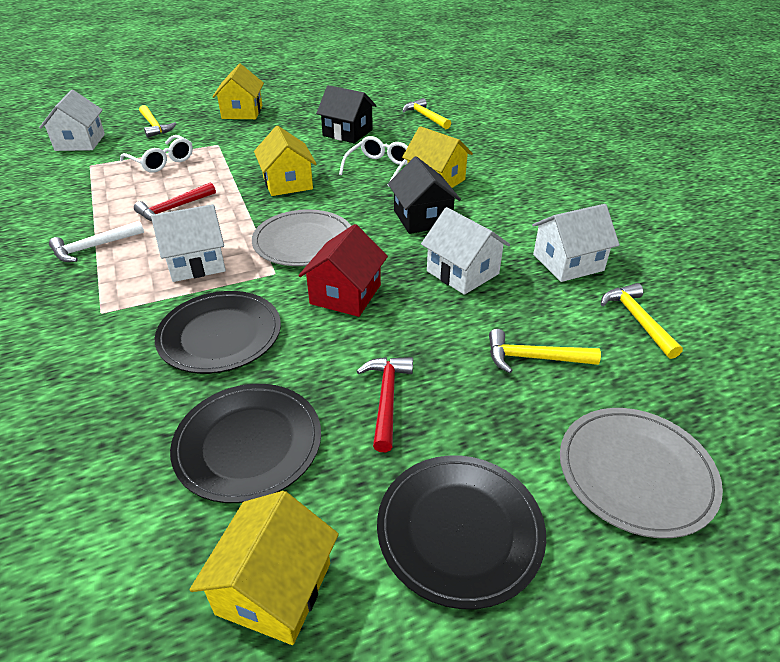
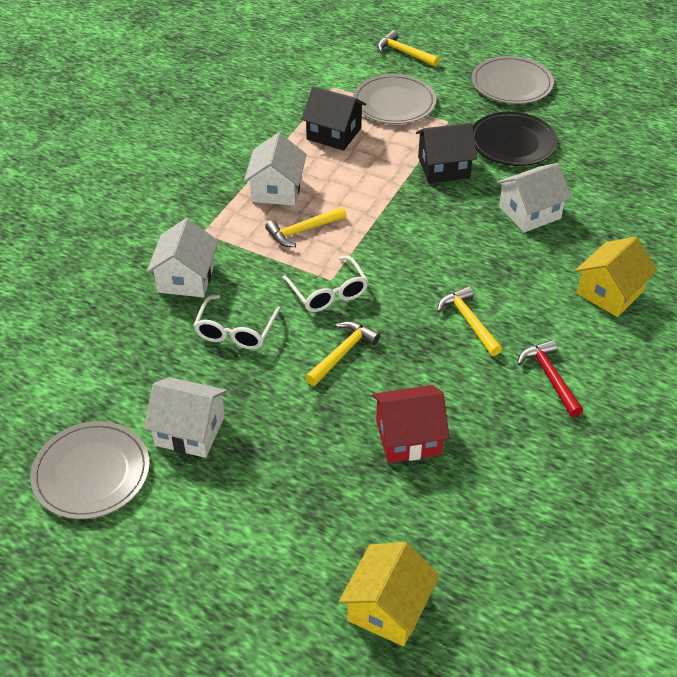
black plate: 3 -> 1
grey plate: 2 -> 3
red hammer: 2 -> 1
white hammer: 1 -> 0
yellow house: 4 -> 2

